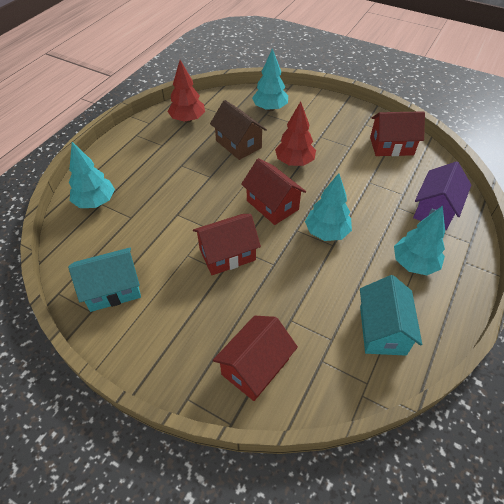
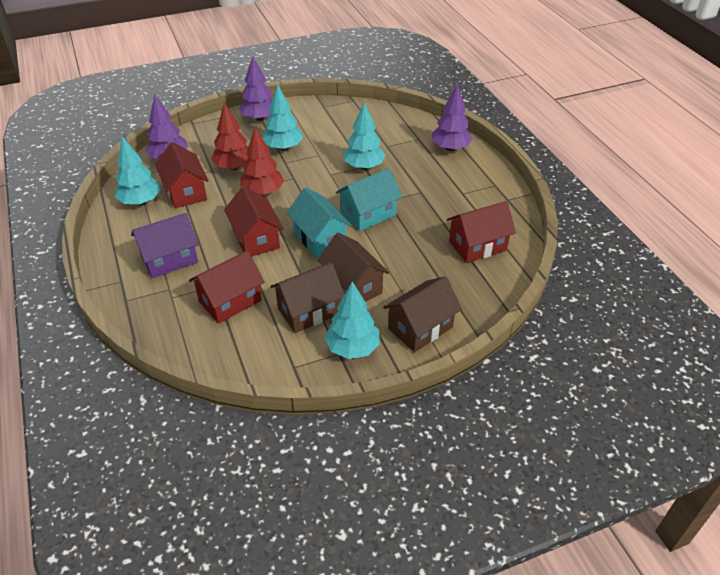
brown house: 1 -> 3
purple tree: 0 -> 3

